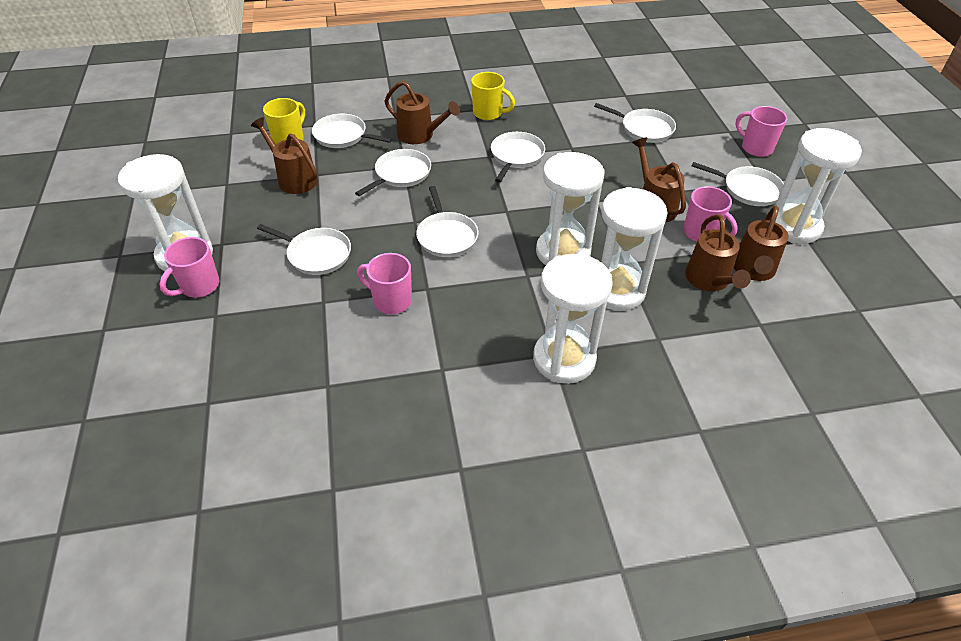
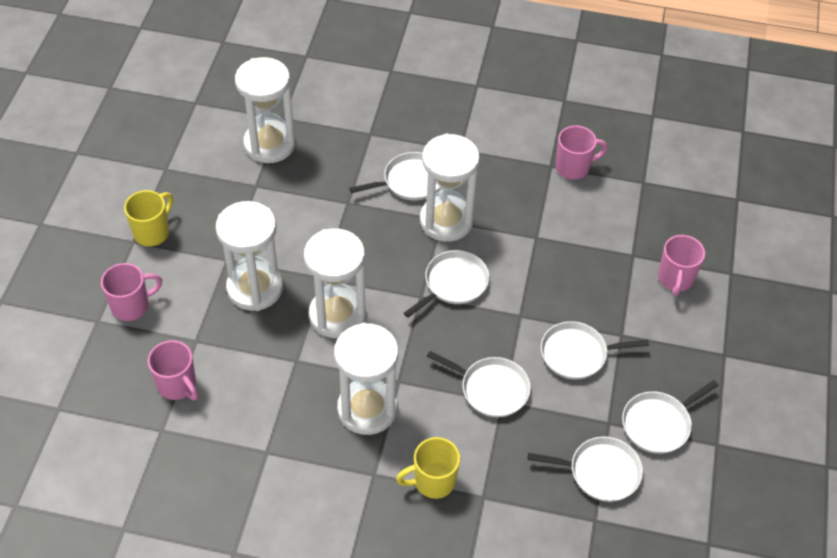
brown watering can: 5 -> 0
white pan: 7 -> 6

